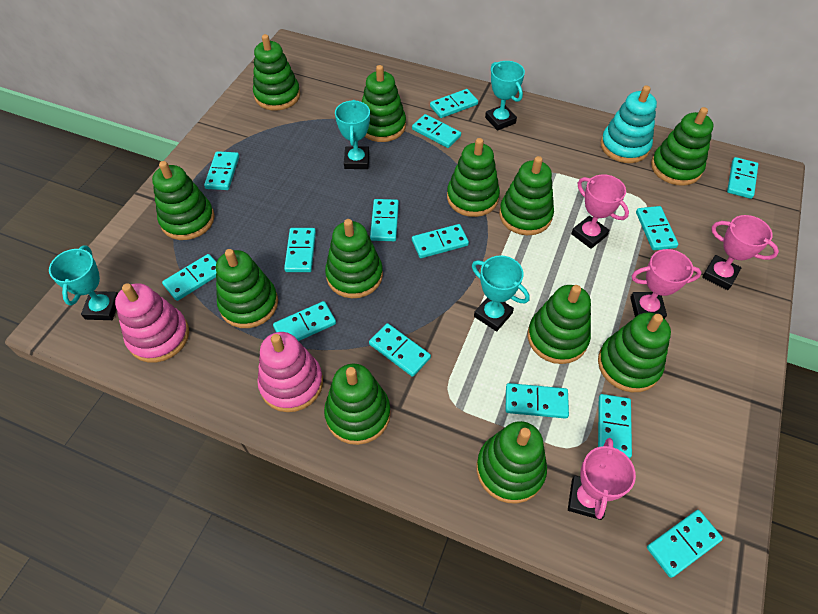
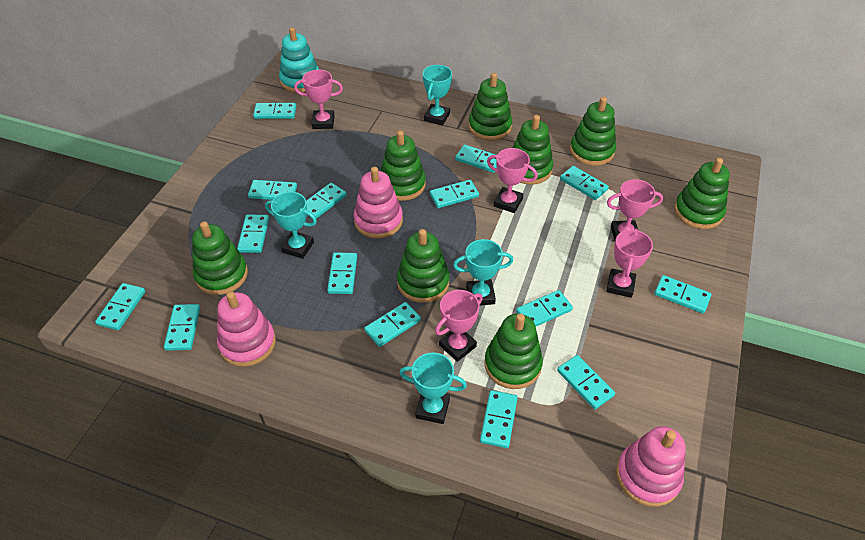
green stacking toy: 12 -> 8
pink stacking toy: 2 -> 3
pink trophy: 4 -> 5
turquoise domino: 14 -> 15

